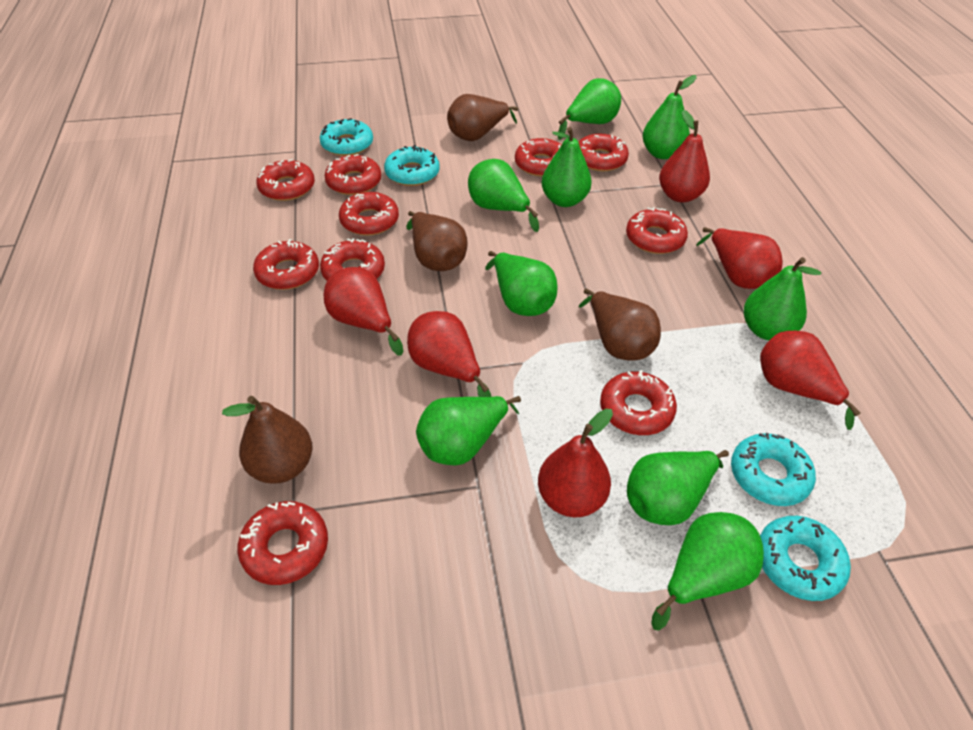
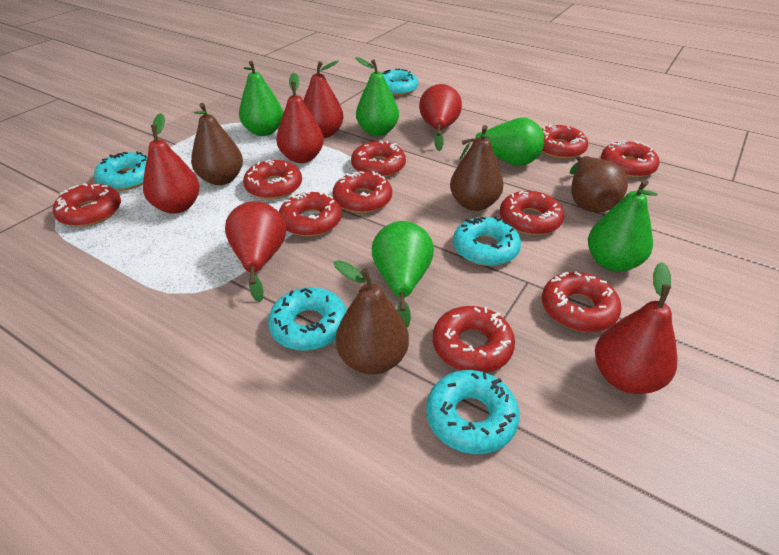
green pear: 9 -> 5
turquoise donut: 4 -> 5

